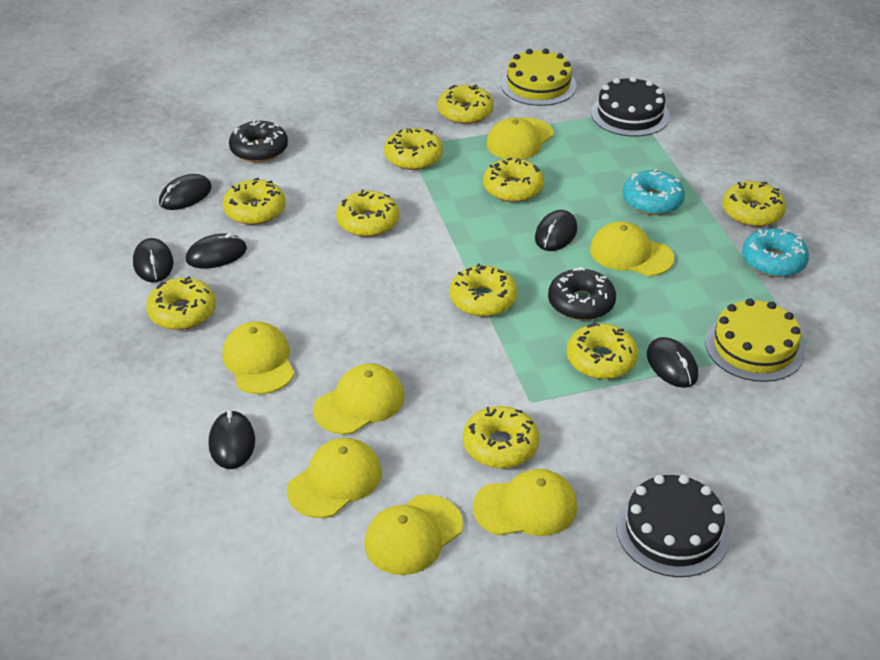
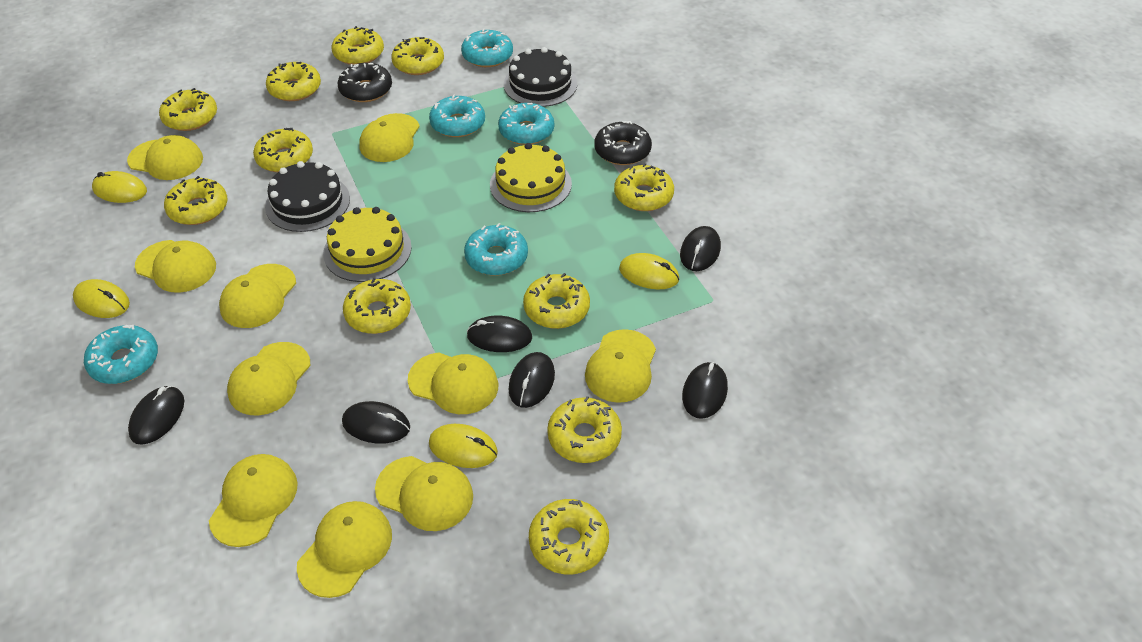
turquoise donut: 2 -> 5
yellow cap: 7 -> 10
yellow donut: 10 -> 11
yellow mouse: 0 -> 4

